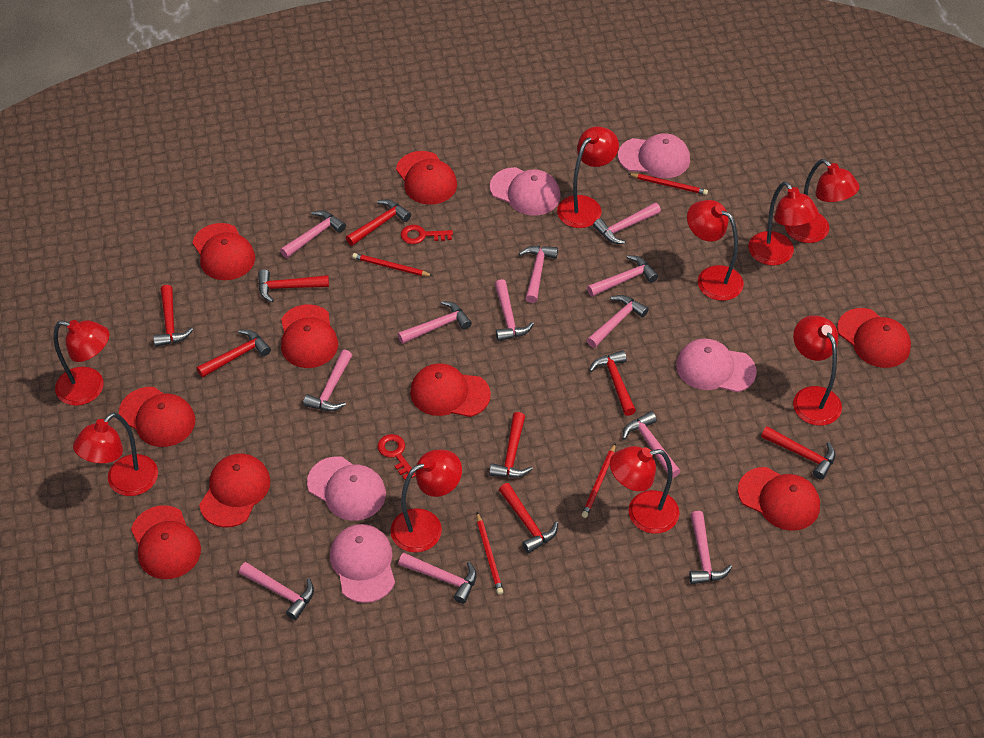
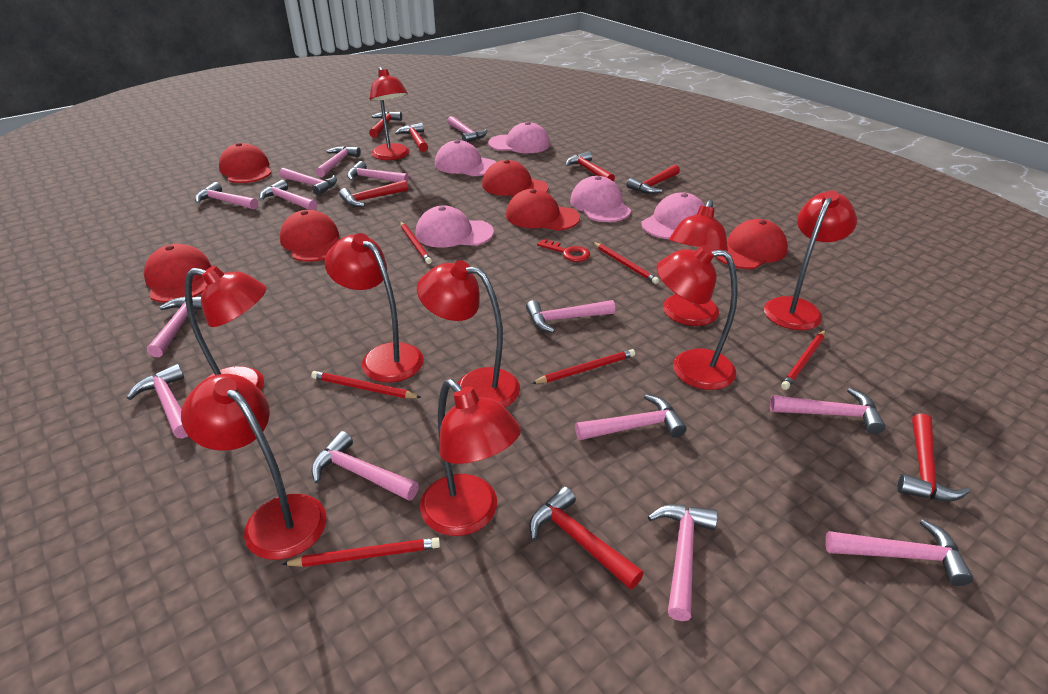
pink hammer: 12 -> 14
red cap: 9 -> 6
red hammer: 8 -> 7
red key: 2 -> 1
red pencil: 4 -> 6

